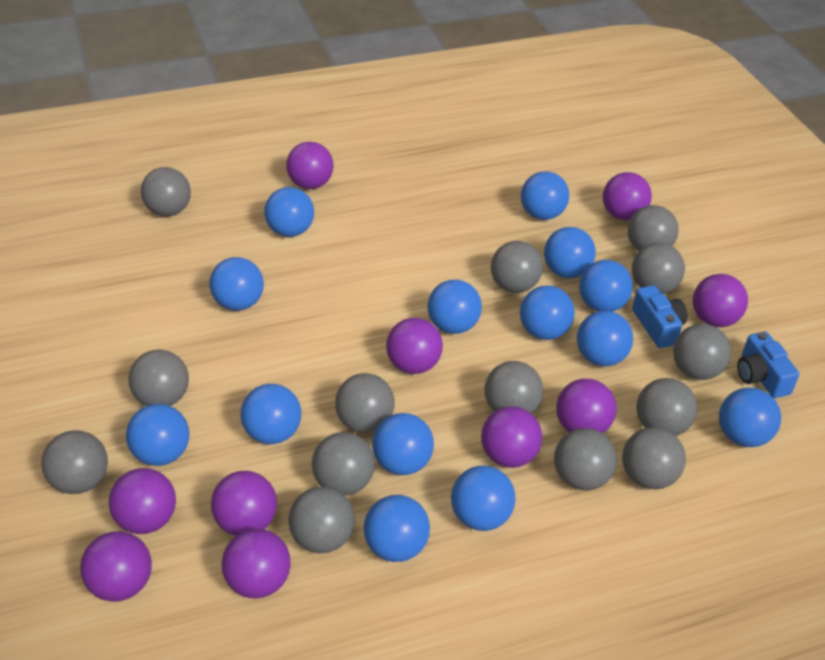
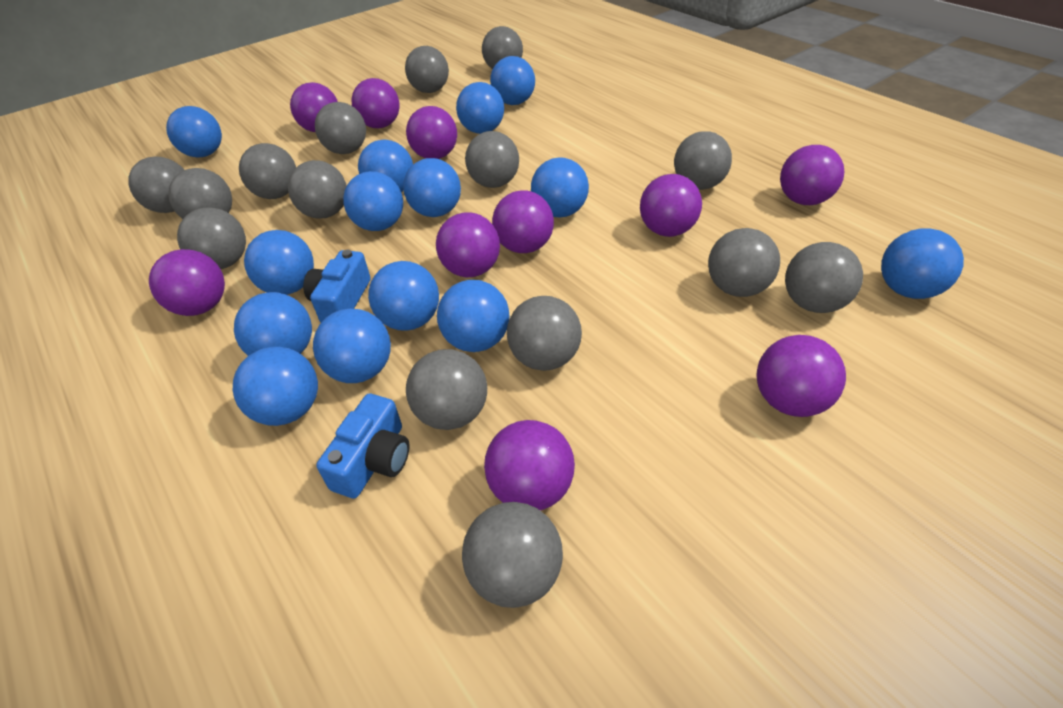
grey ball: 14 -> 15

